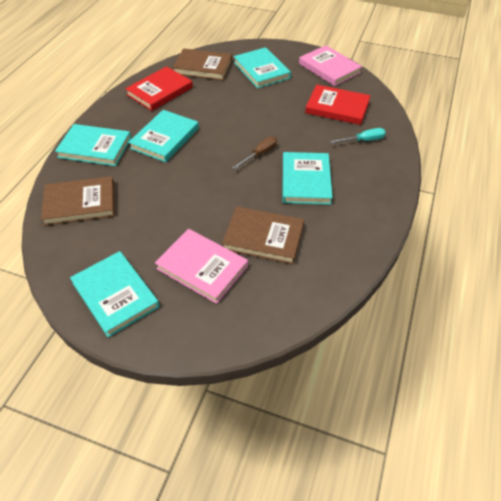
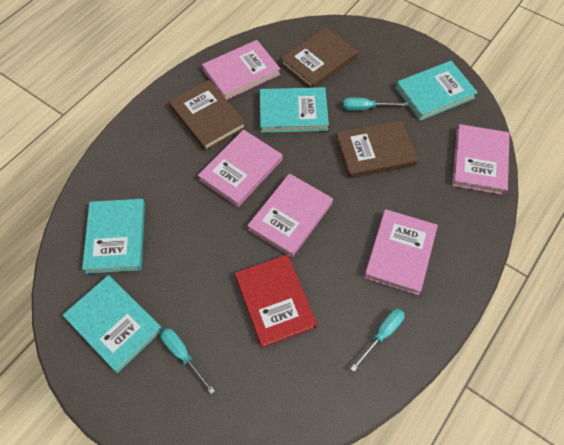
brown screwdriver: 1 -> 0
pink book: 2 -> 5
red book: 2 -> 1
turquoise book: 5 -> 4
turquoise screwdriver: 1 -> 3

